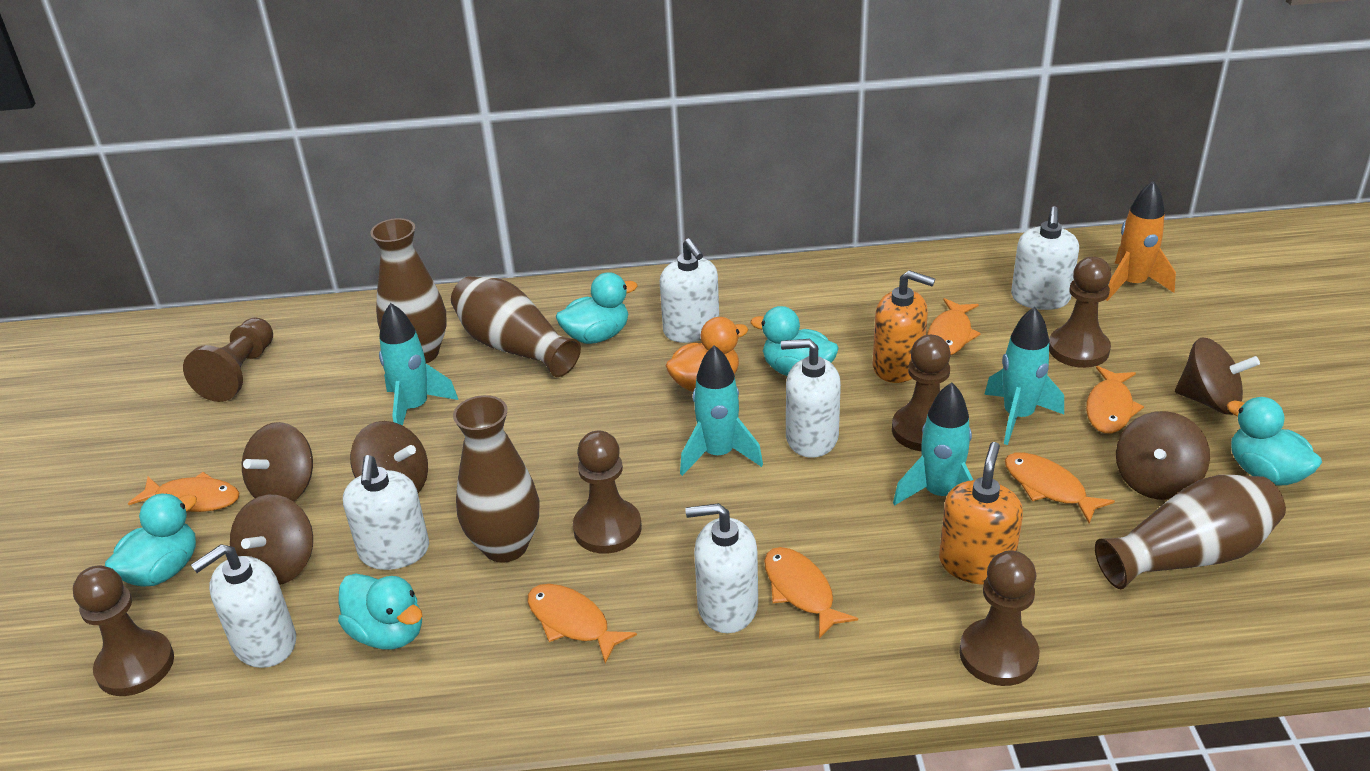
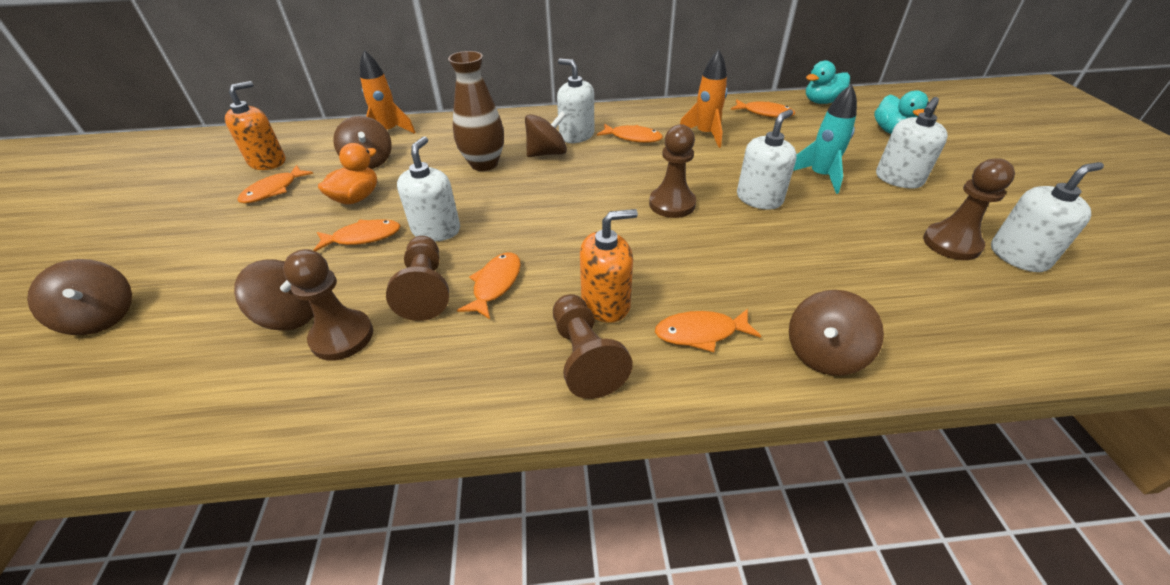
brown pawn: 6 -> 5
brown vase: 4 -> 1
orange rocket: 1 -> 2
turquoise duck: 5 -> 2
turquoise rocket: 4 -> 1
white soap dispenser: 6 -> 5

